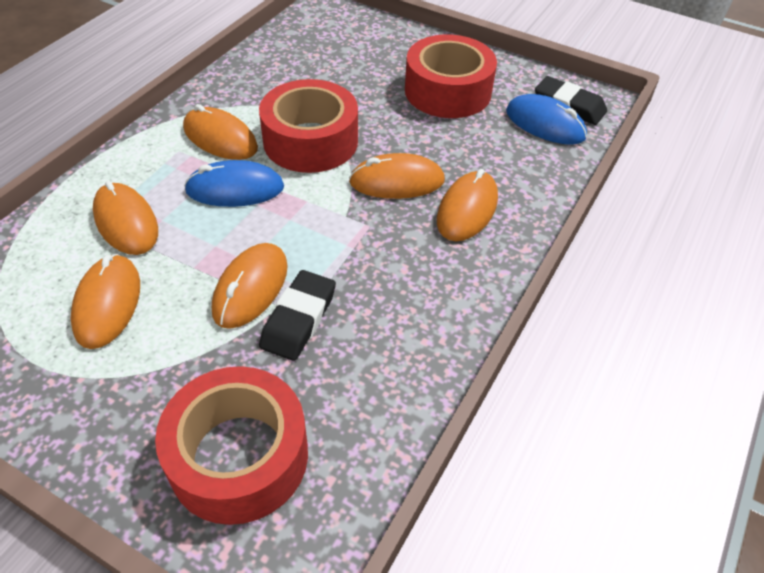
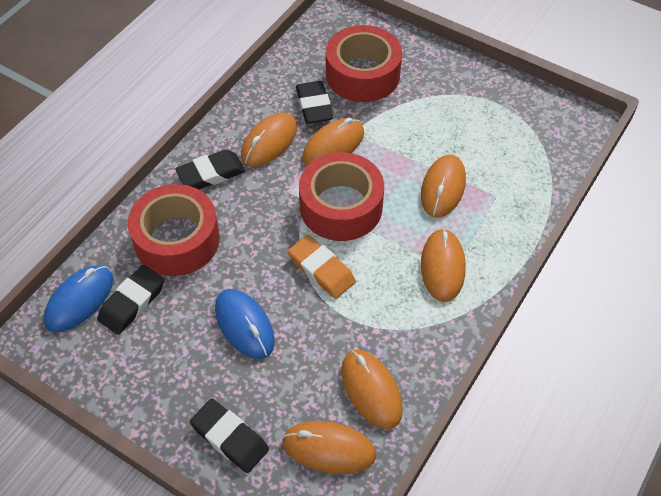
black eraser: 2 -> 4
orange eraser: 0 -> 1

